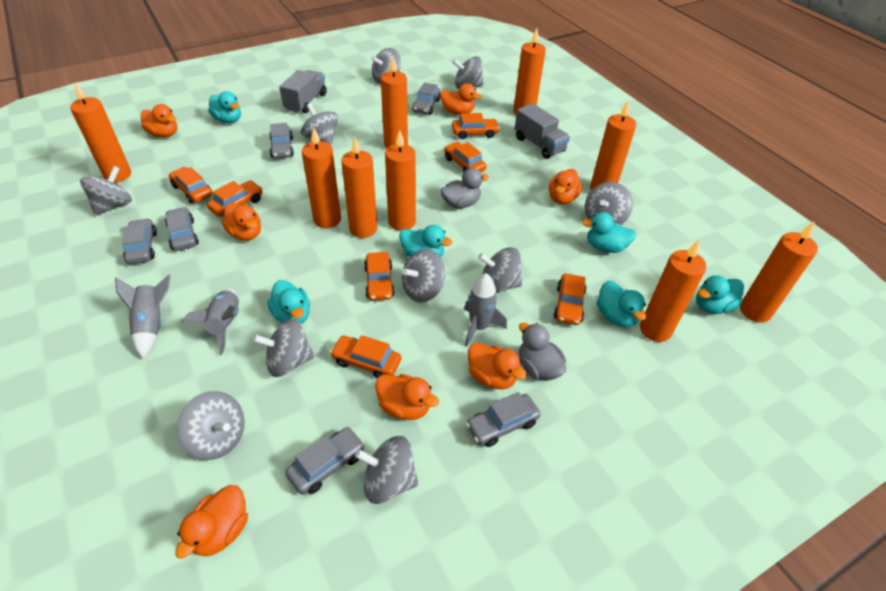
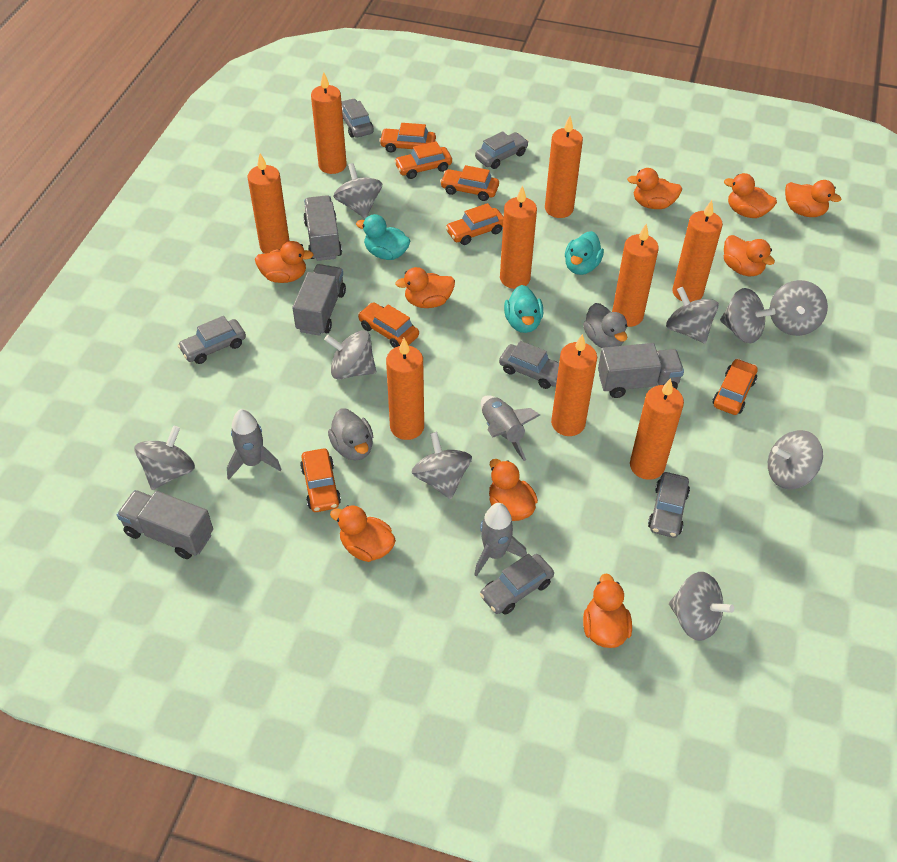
grey spinning top: 10 -> 9
grey truck: 2 -> 4
orange duck: 7 -> 9
turquoise duck: 6 -> 3

